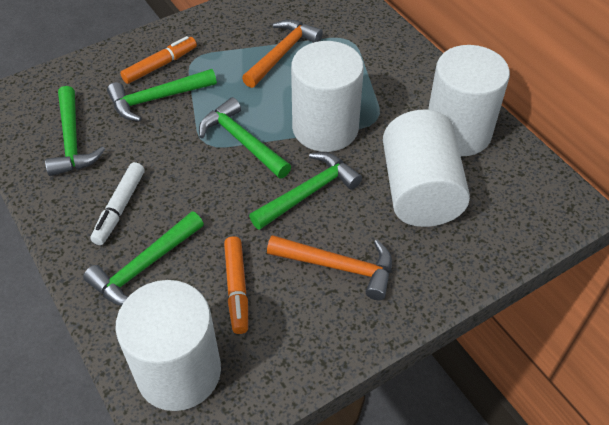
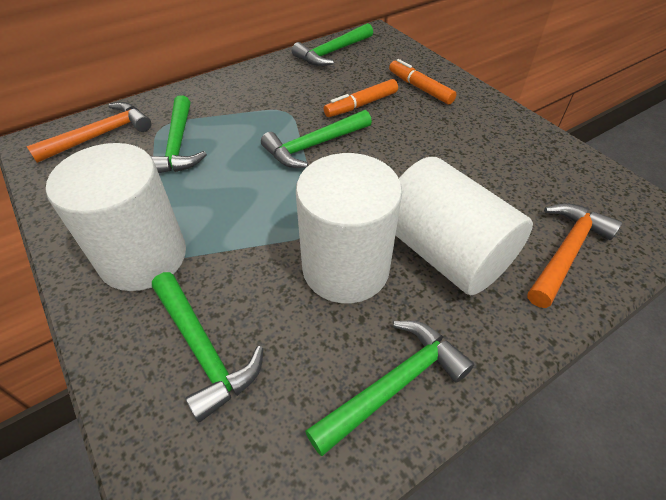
white cylinder: 4 -> 3
white marker: 1 -> 0

